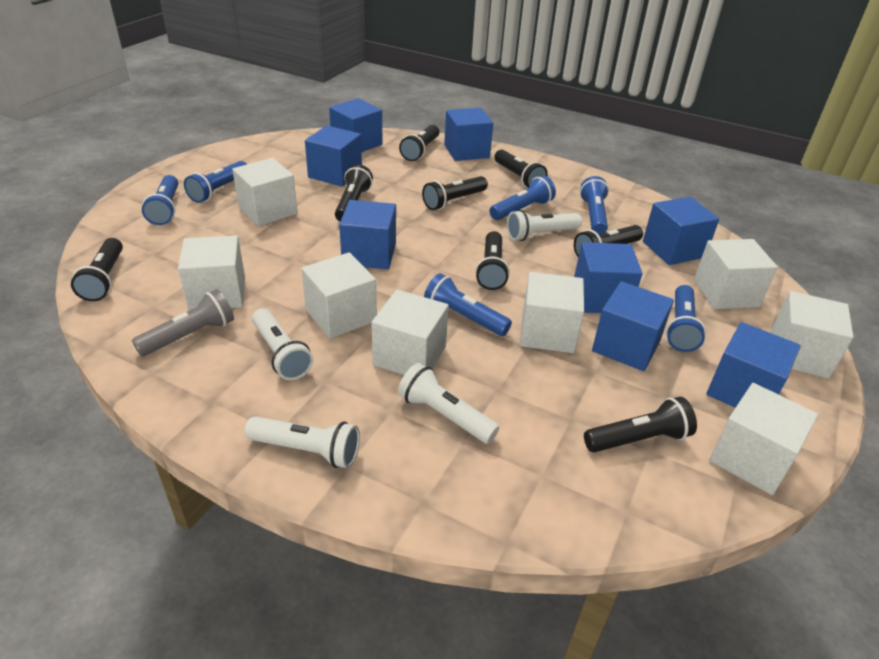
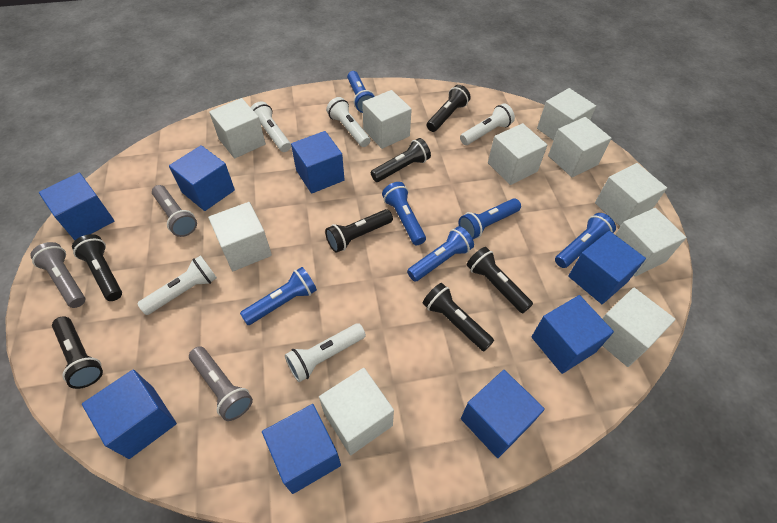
black flashlight: 8 -> 7
grey flashlight: 1 -> 3
white cube: 8 -> 10
white flashlight: 4 -> 5

